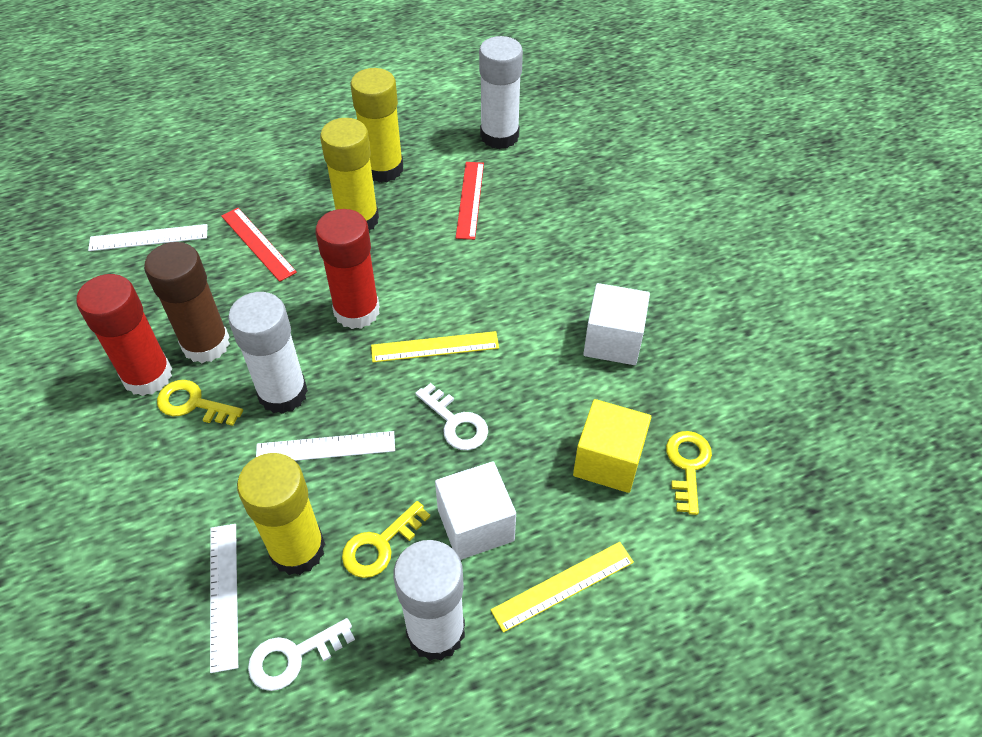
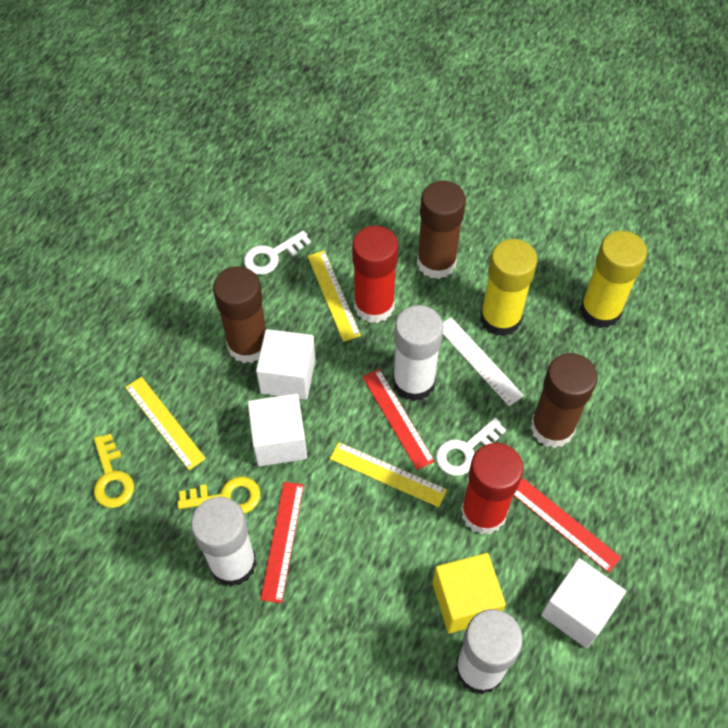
brown glue stick: 1 -> 3
red ruler: 2 -> 3
white cube: 2 -> 3
white ruler: 3 -> 1
yellow glue stick: 3 -> 2
yellow key: 3 -> 2
yellow ruler: 2 -> 3

